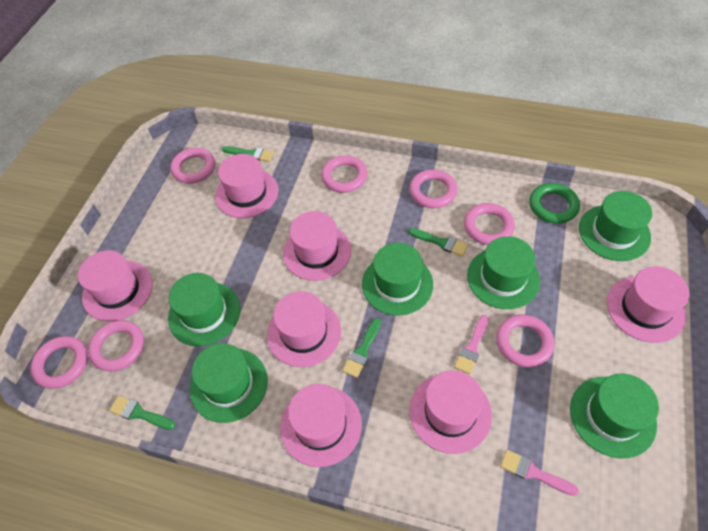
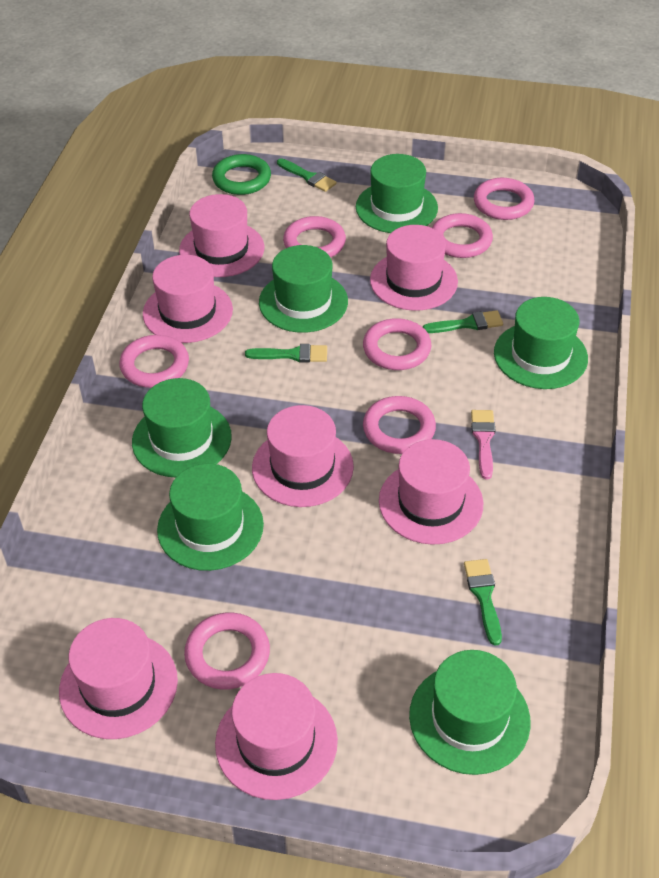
pink brush: 2 -> 1

